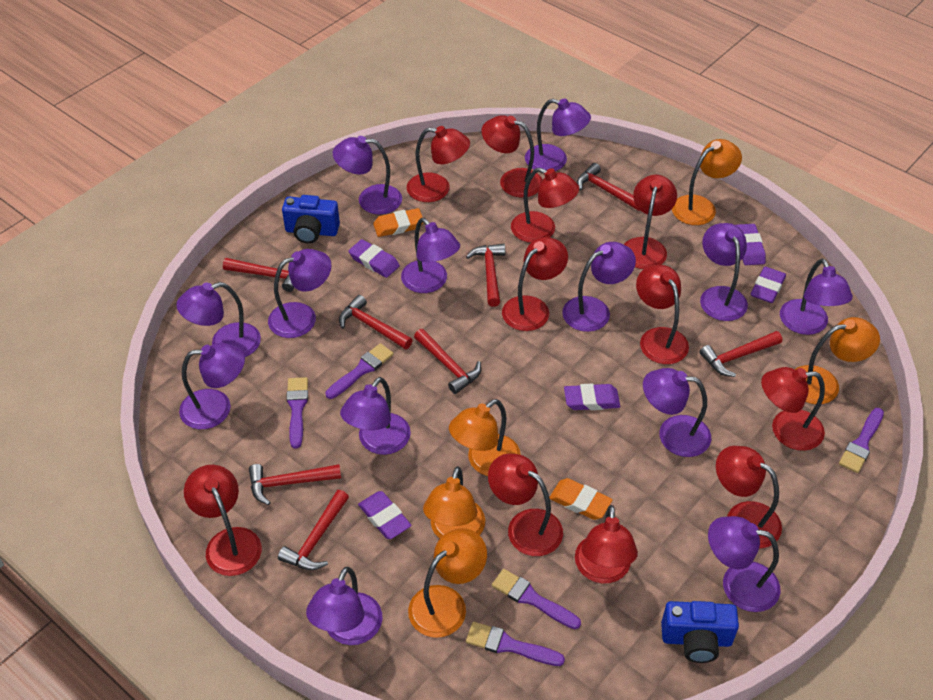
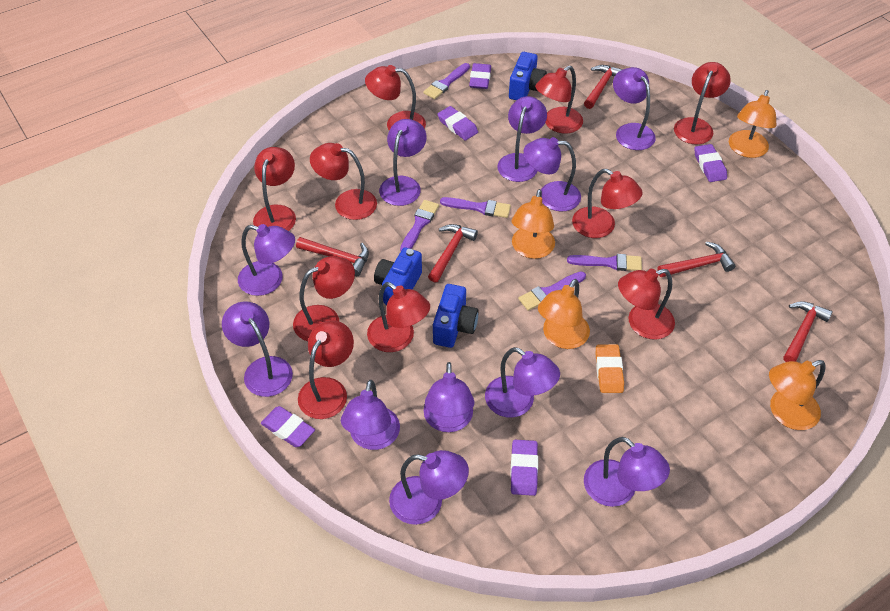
blue camera: 2 -> 3
orange eraser: 2 -> 1
orange lamp: 5 -> 4
purple lamp: 13 -> 11
red hammer: 8 -> 5
red lamp: 11 -> 10

